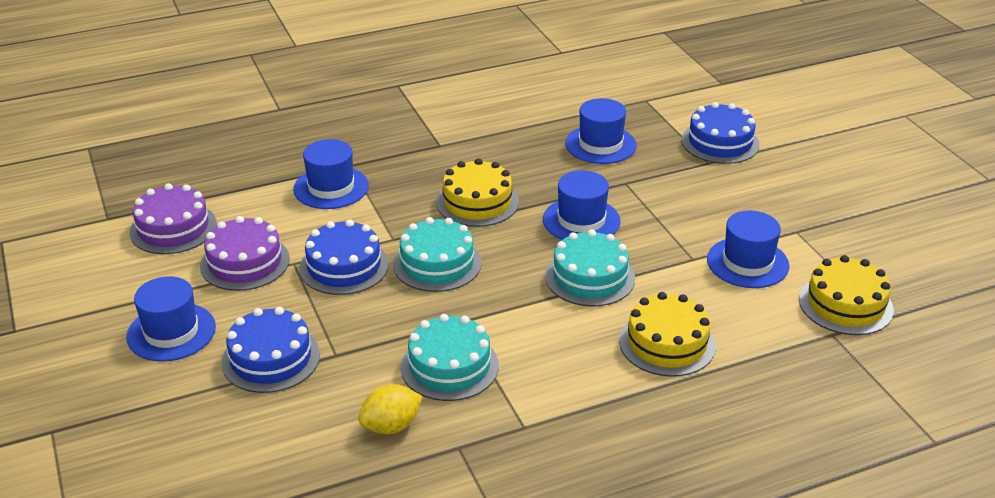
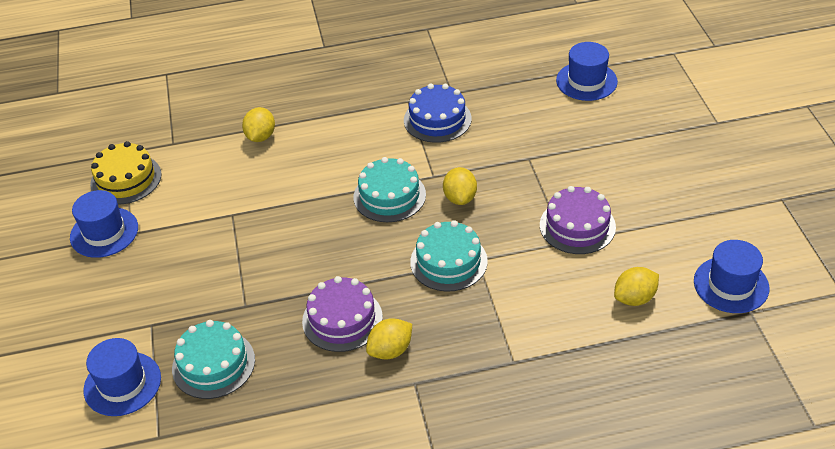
blue cake: 3 -> 1
blue hat: 5 -> 4
yellow cake: 3 -> 1
yellow lemon: 1 -> 4

